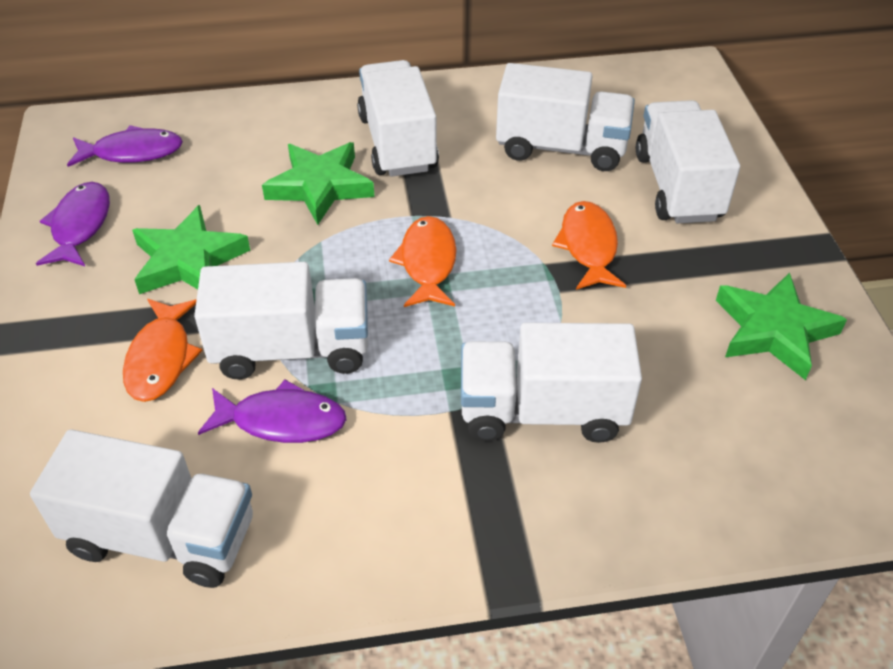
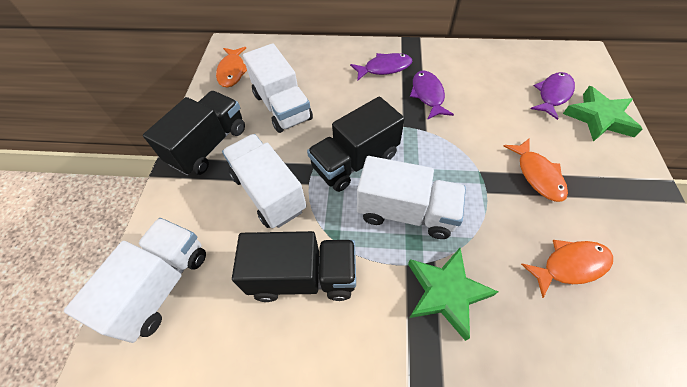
black truck: 0 -> 3
green star: 3 -> 2
white truck: 6 -> 4

